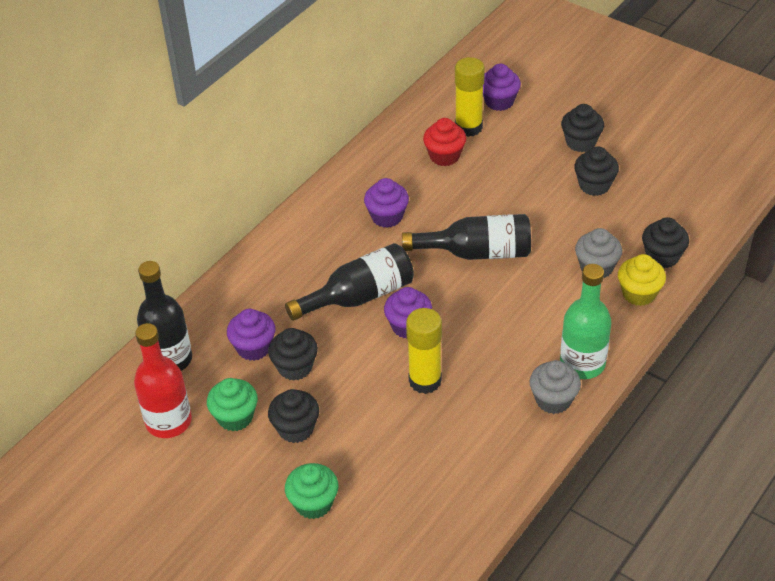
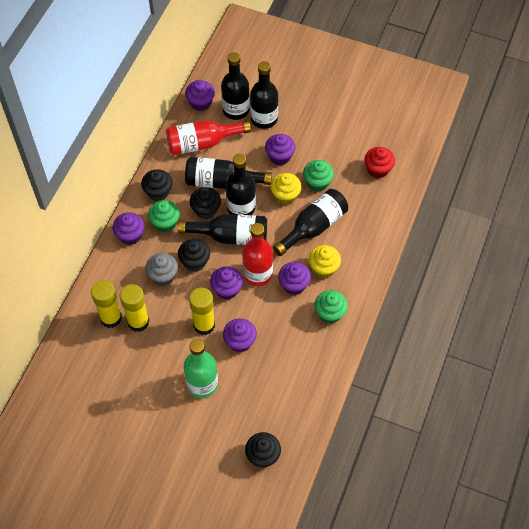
black bottle: 3 -> 6
black cupcake: 5 -> 4
green cupcake: 2 -> 3
grey cupcake: 2 -> 1
purple cupcake: 4 -> 6
red bottle: 1 -> 2
yellow cupcake: 1 -> 2
yellow glue stick: 2 -> 3

